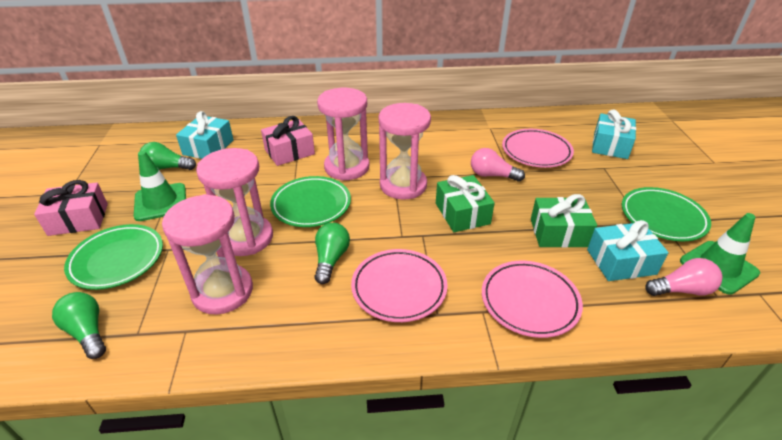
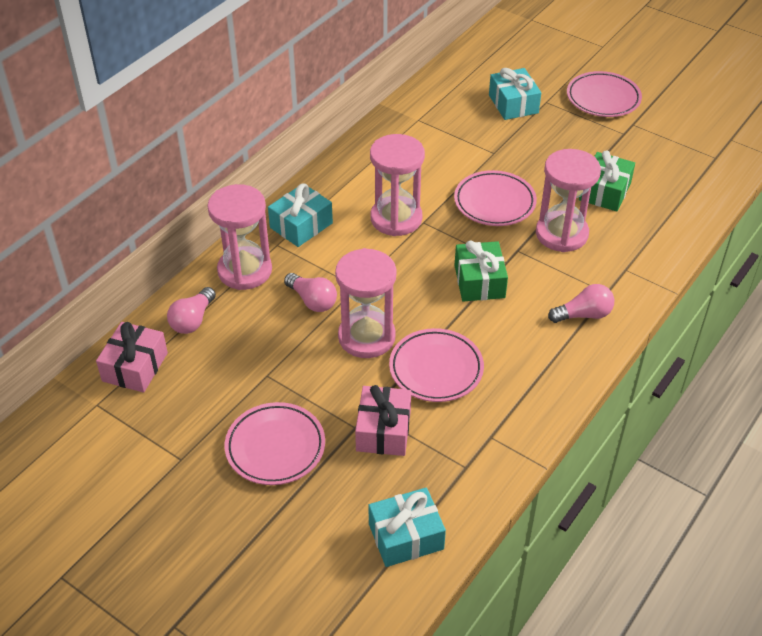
green light bulb: 3 -> 0
green plate: 3 -> 0
green traffic cone: 2 -> 0
pink light bulb: 2 -> 3
pink plate: 3 -> 4

